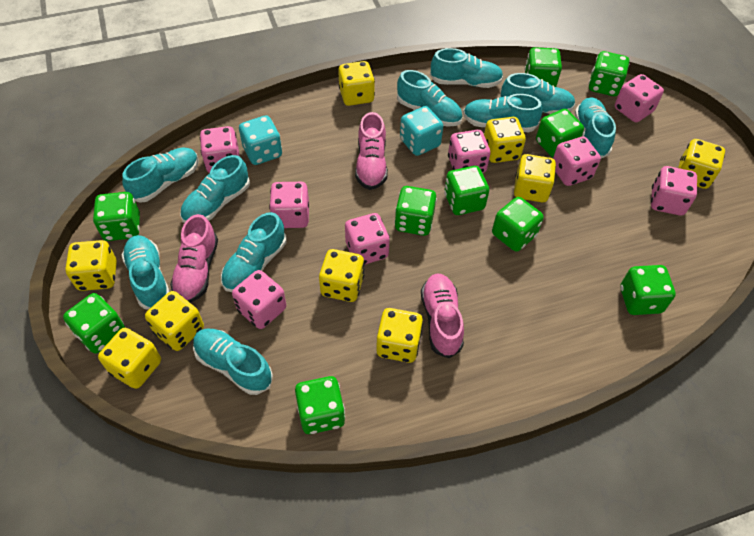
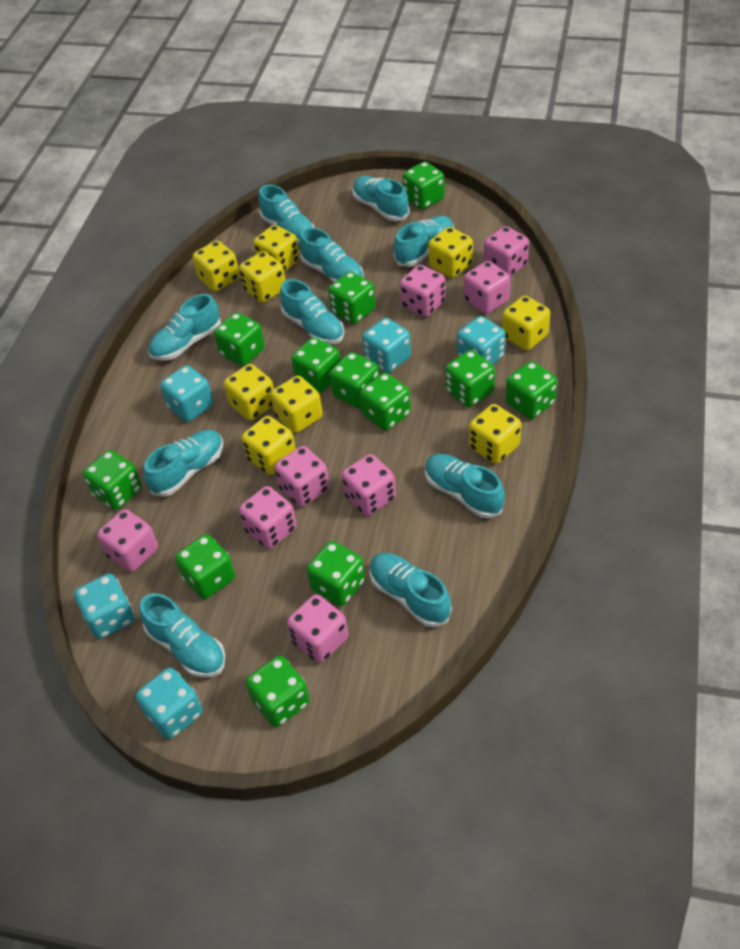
green dice: 10 -> 12
pink shoe: 3 -> 0
turquoise dice: 2 -> 5

